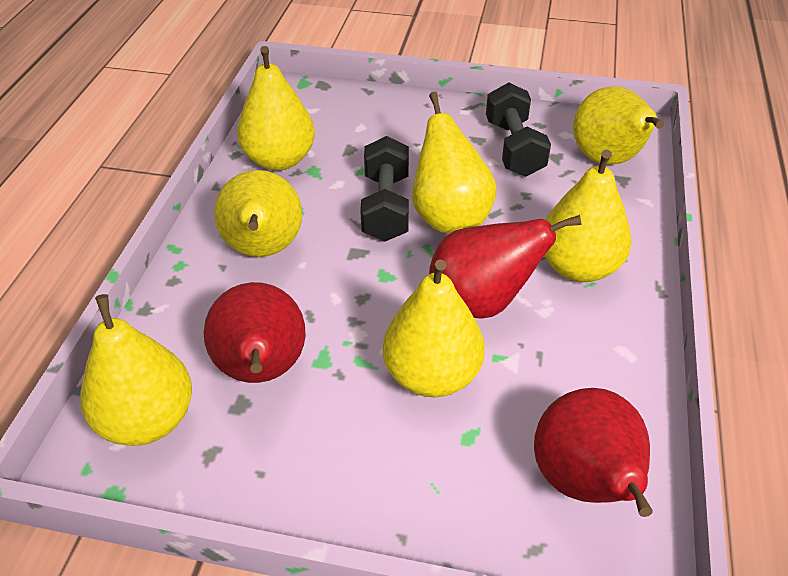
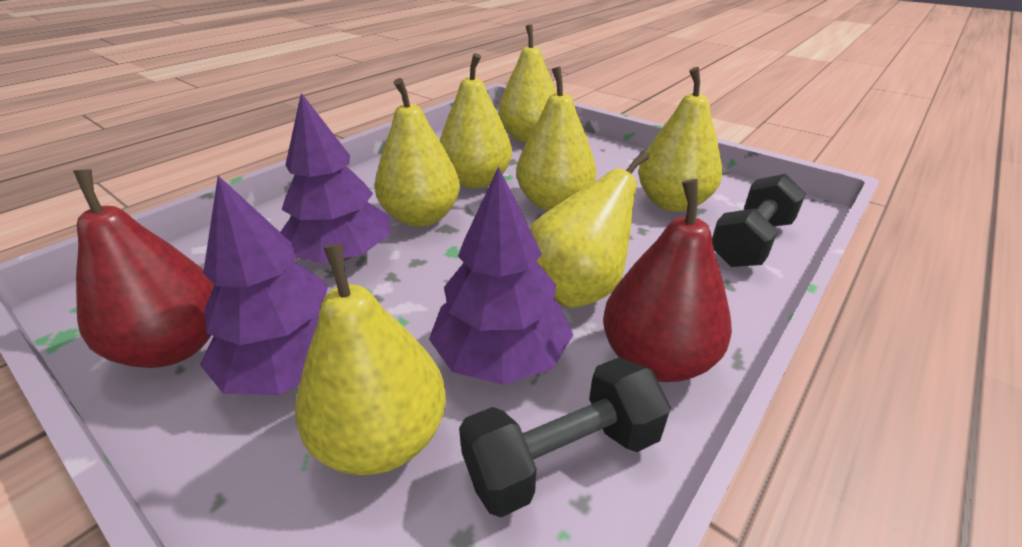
purple tree: 0 -> 3
red pear: 3 -> 2

